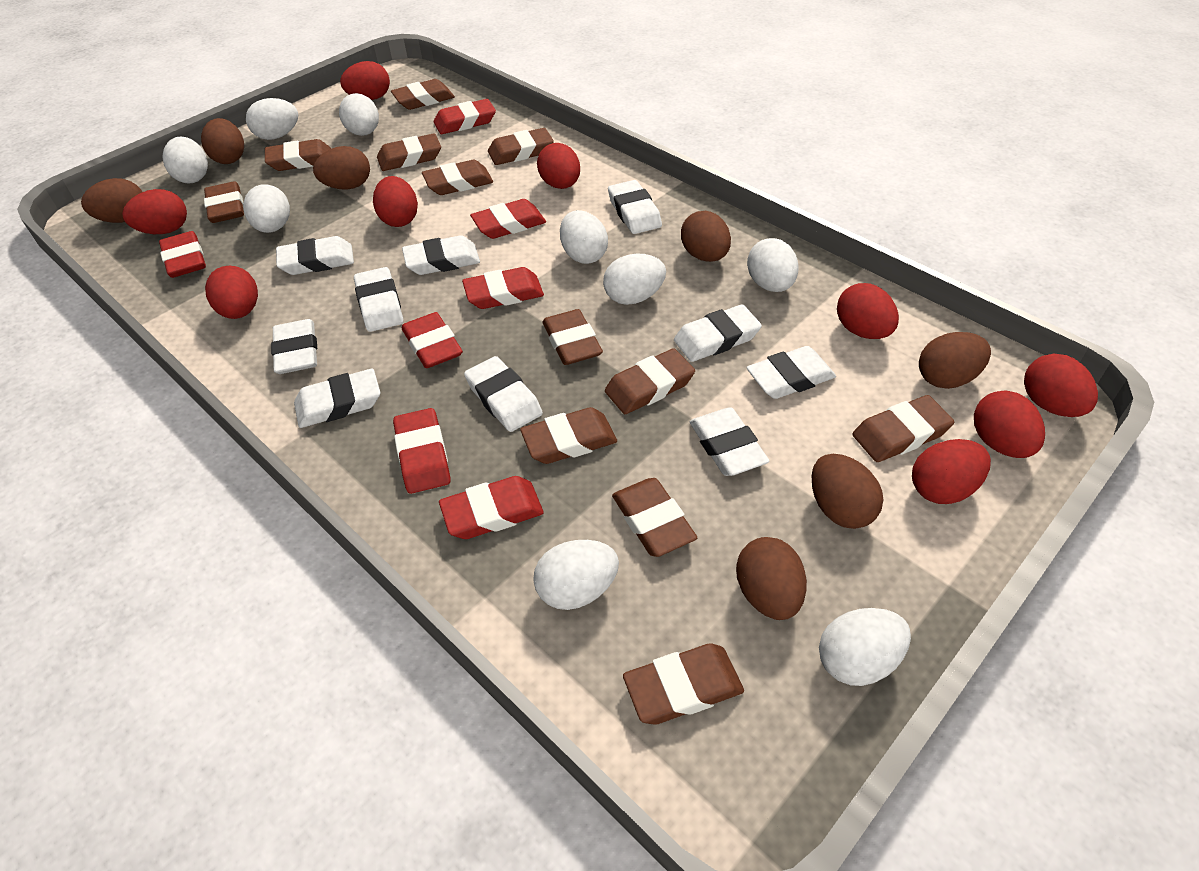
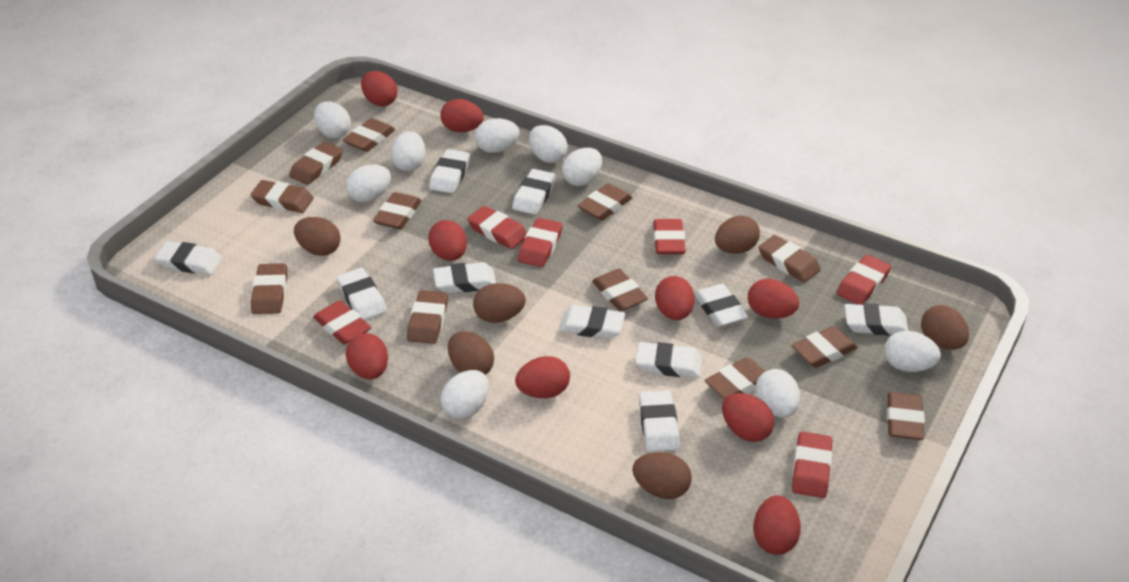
brown egg: 7 -> 6
red eraser: 7 -> 6

